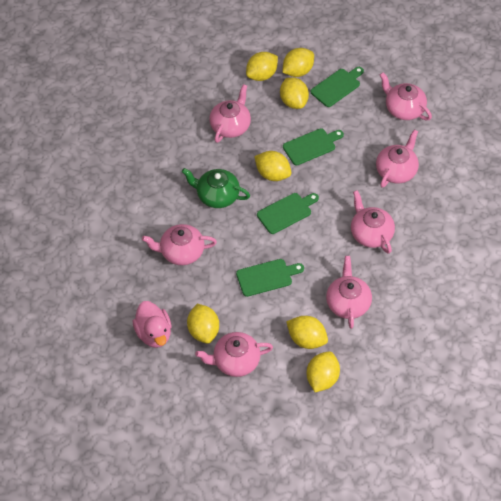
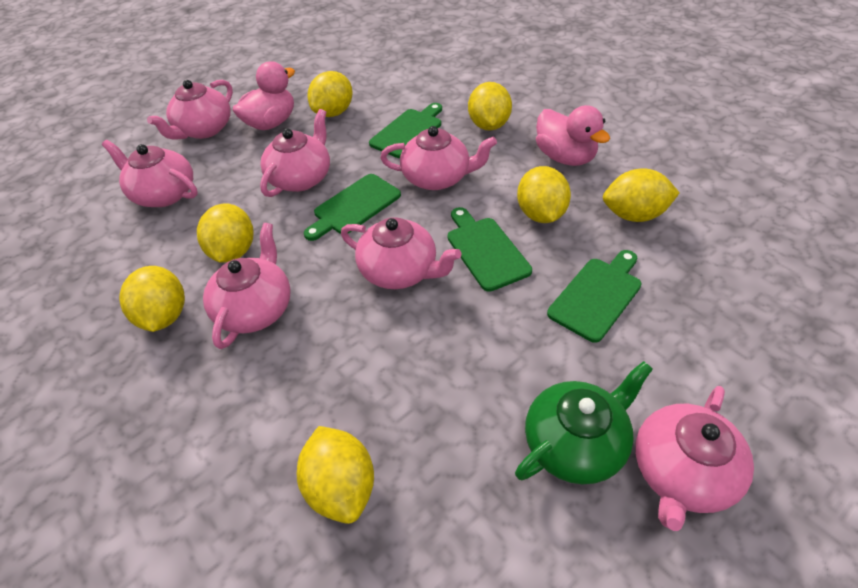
pink duck: 1 -> 2

